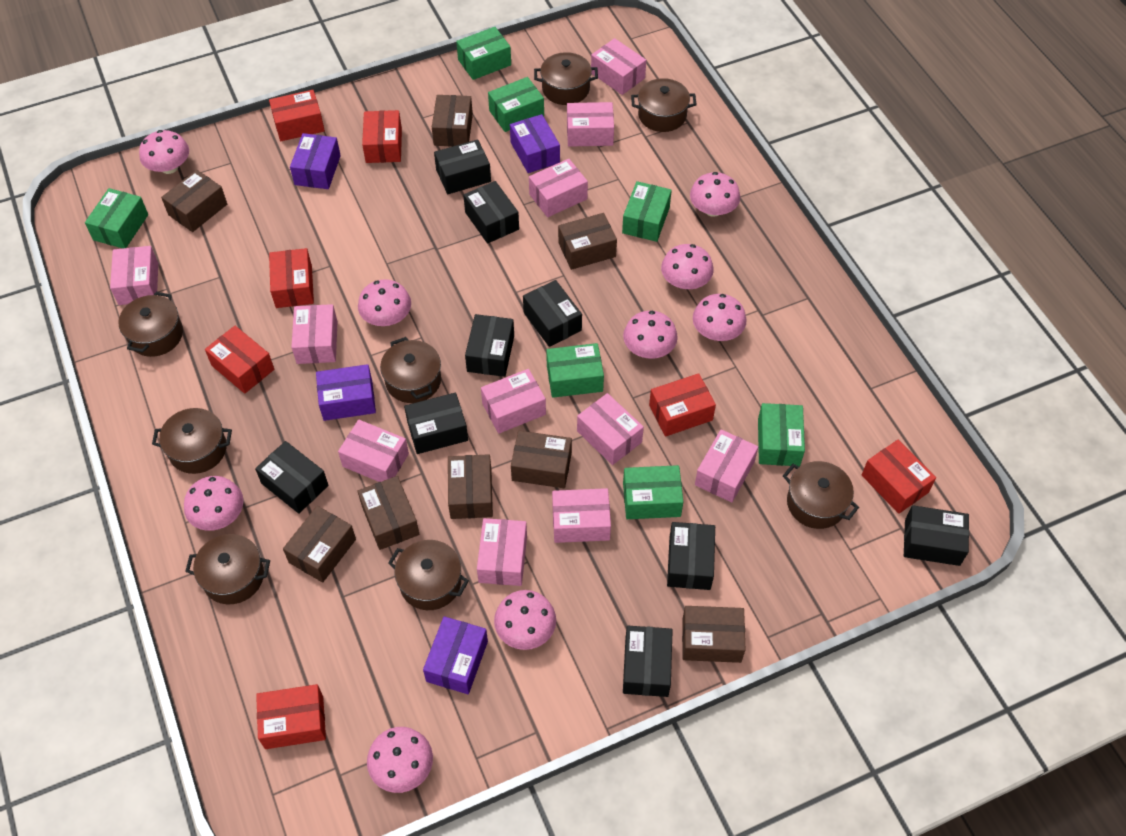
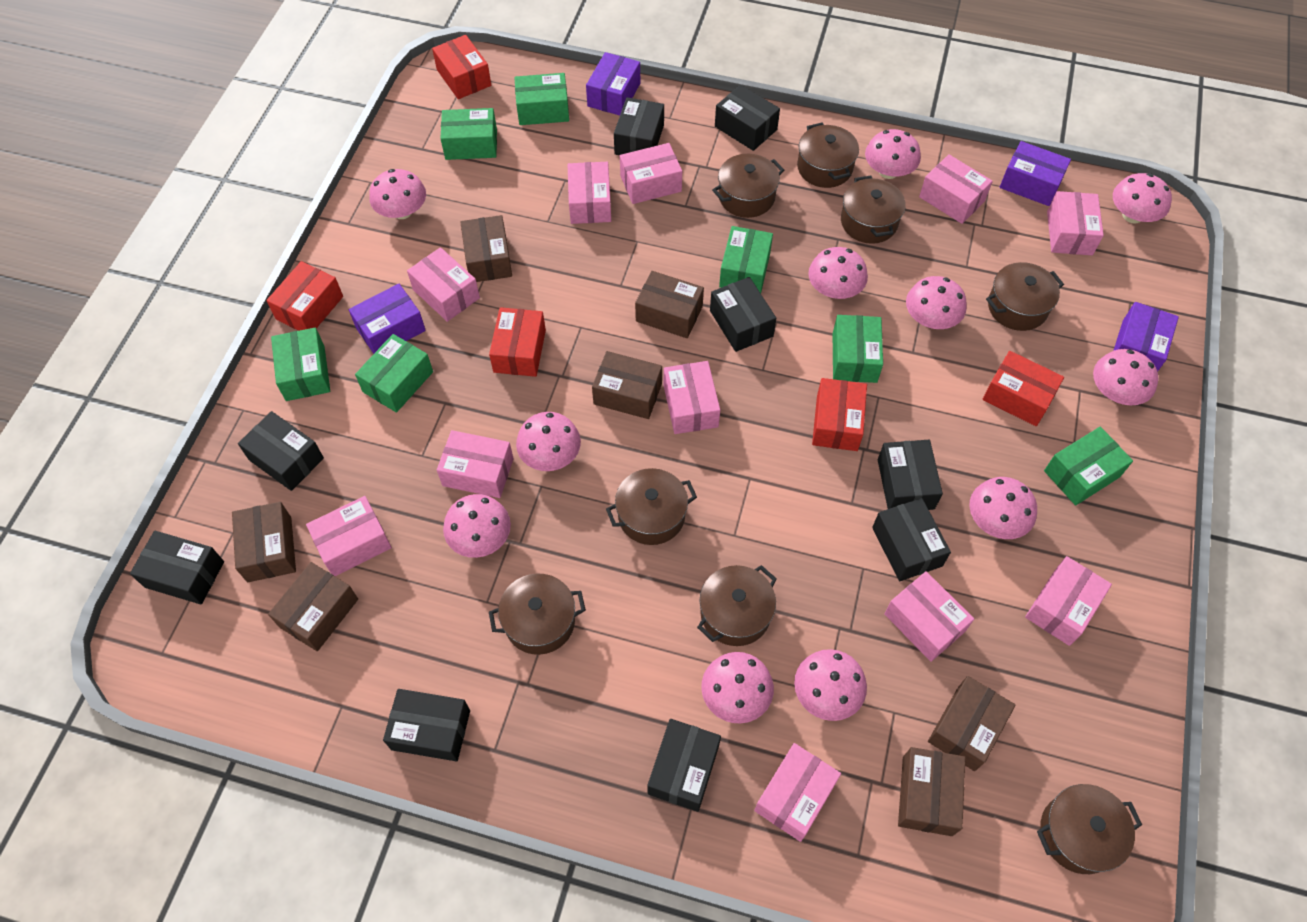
brown box: 8 -> 7
pink mushroom: 9 -> 11
red box: 7 -> 5

